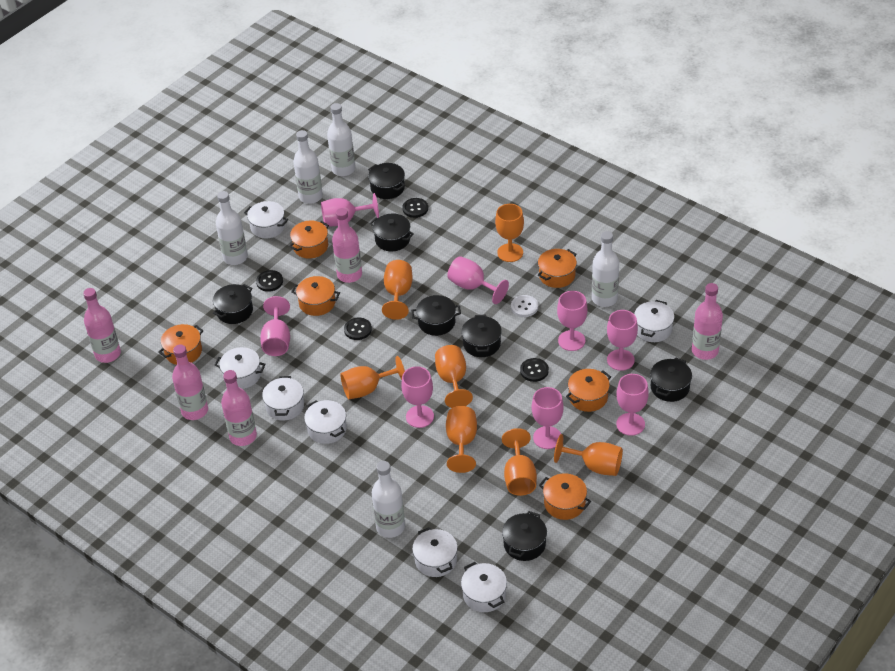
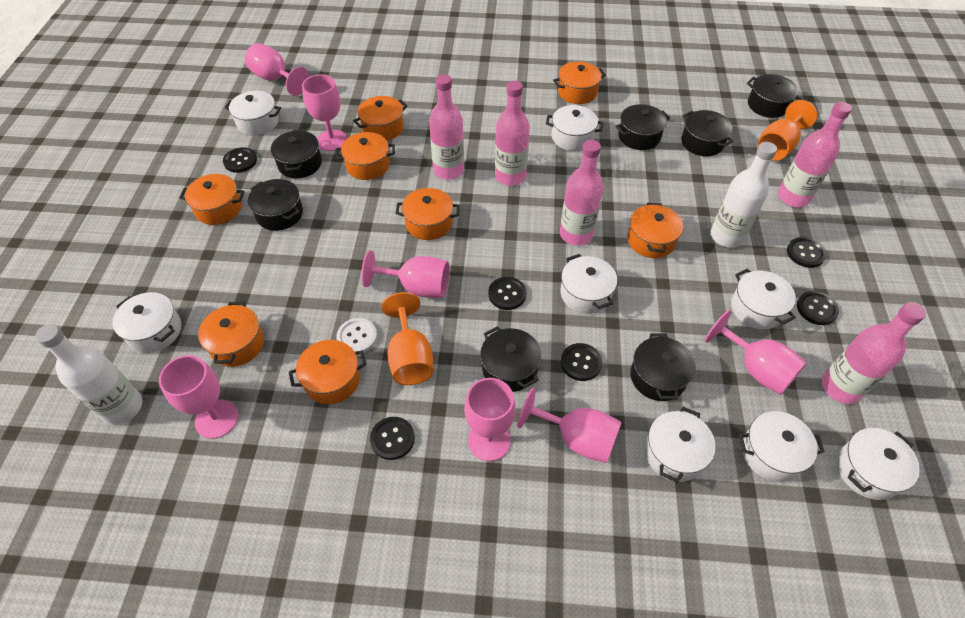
black button: 4 -> 6
orange goblet: 7 -> 2
orange pot: 6 -> 8
pink goblet: 8 -> 7
white bottle: 5 -> 2
white pot: 7 -> 8

